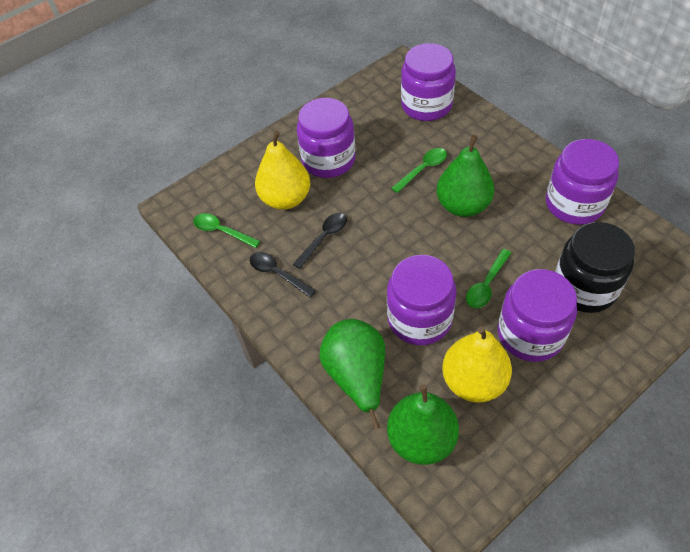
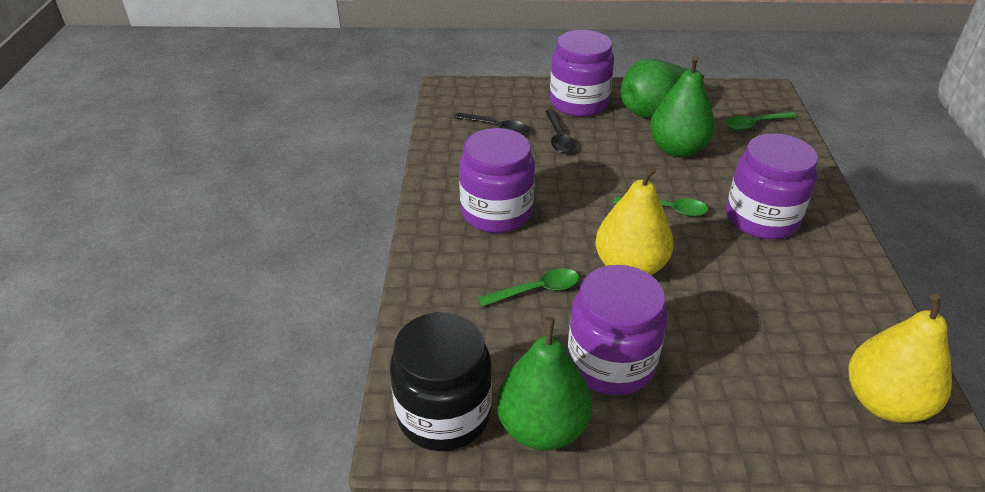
purple jar: 5 -> 4

